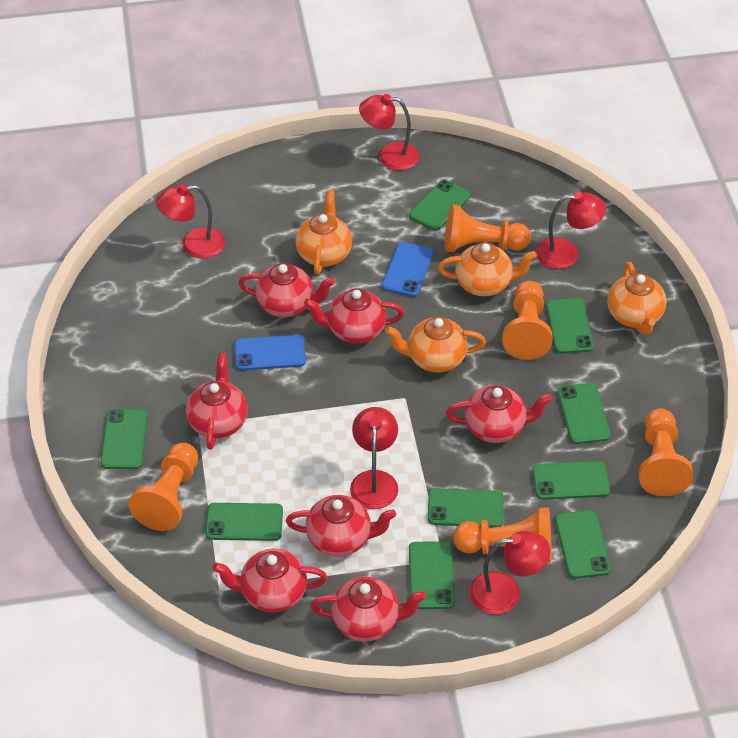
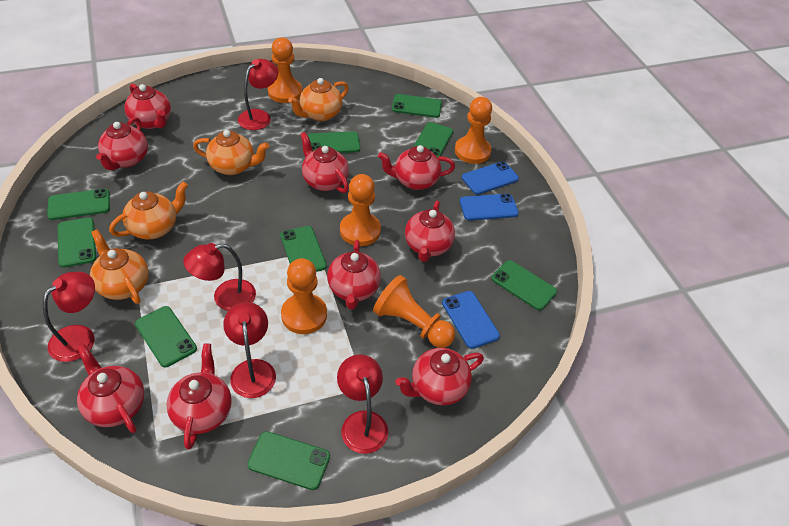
blue phone: 2 -> 3
red teapot: 7 -> 9

